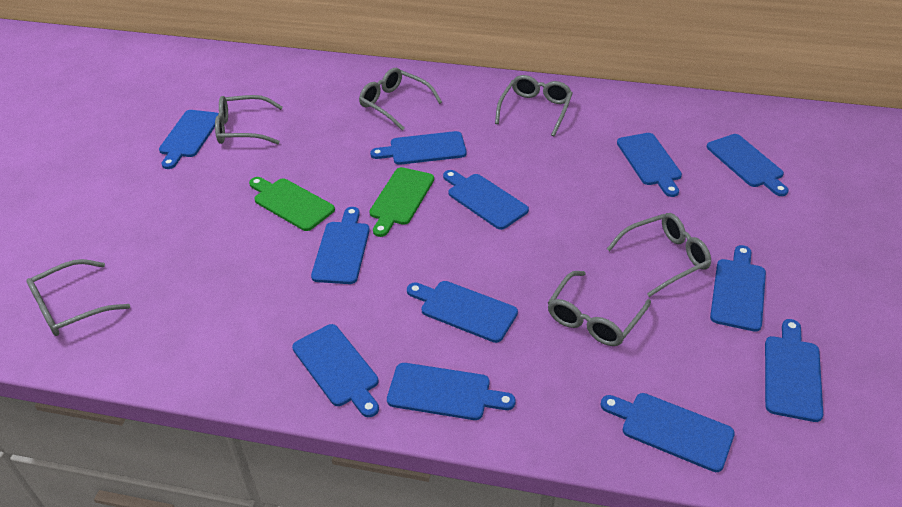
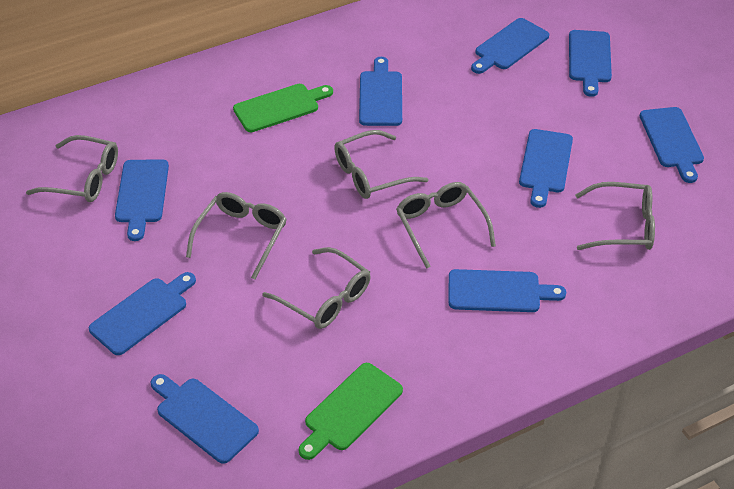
blue cutting board: 12 -> 9

